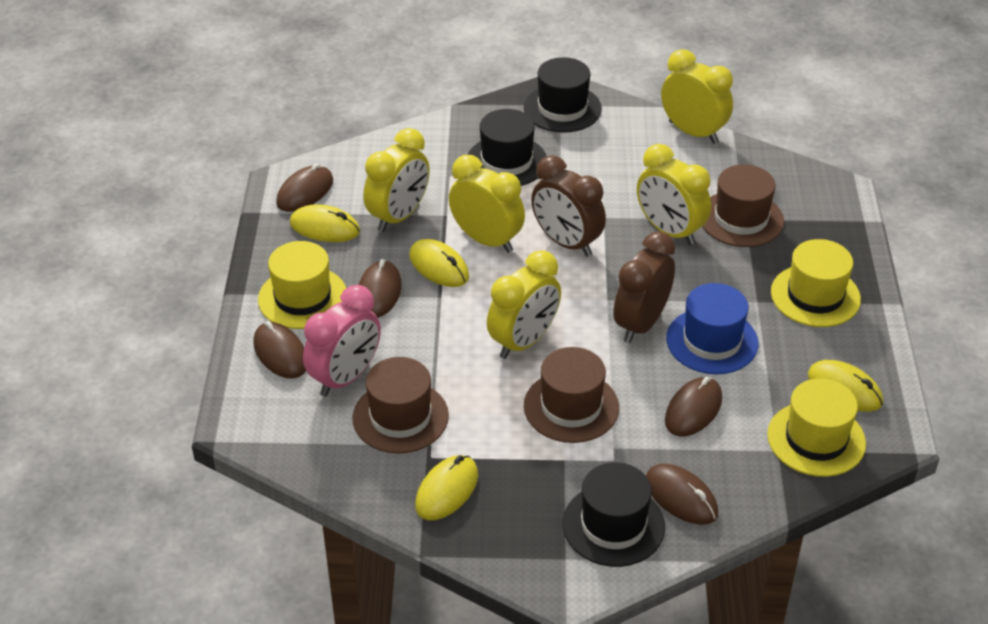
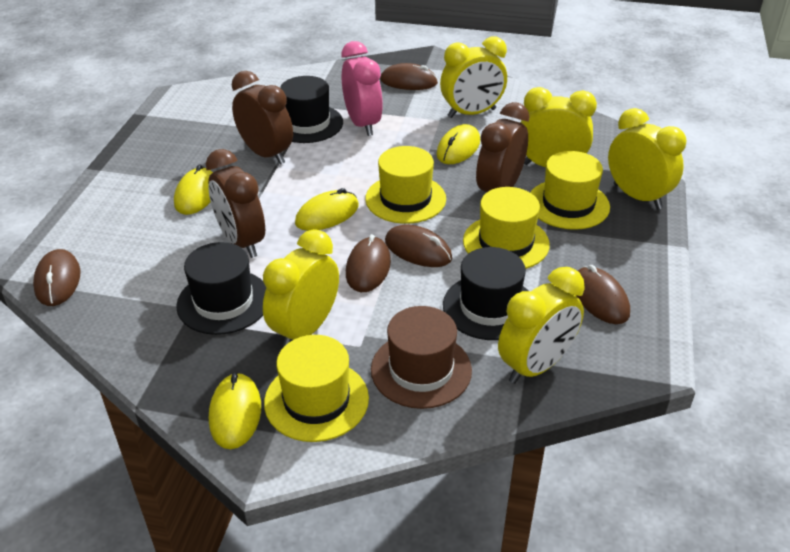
blue hat: 1 -> 0
brown clock: 2 -> 3
brown hat: 3 -> 1
yellow hat: 3 -> 4

